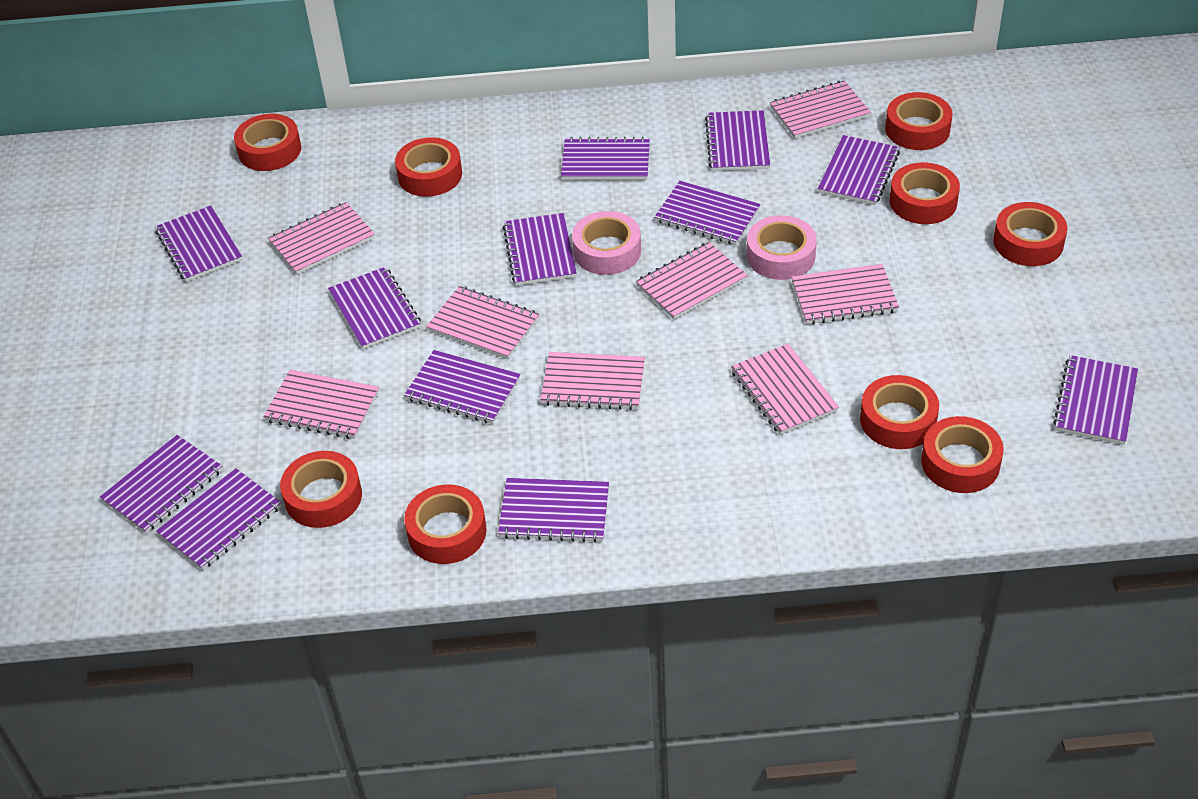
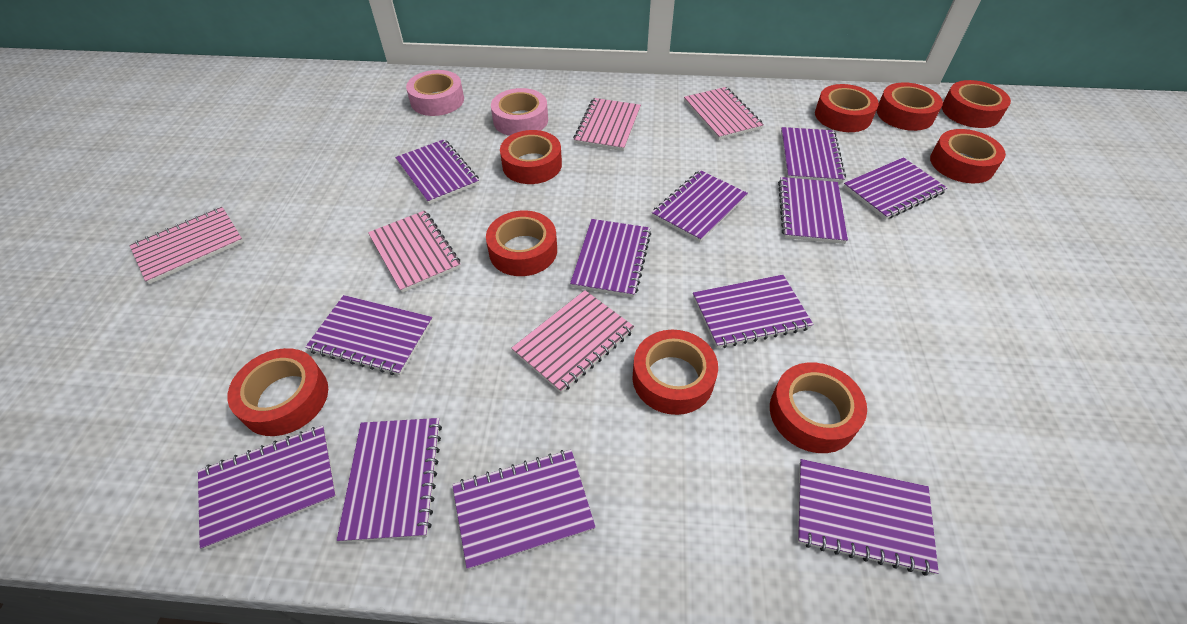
pink notebook: 8 -> 5

